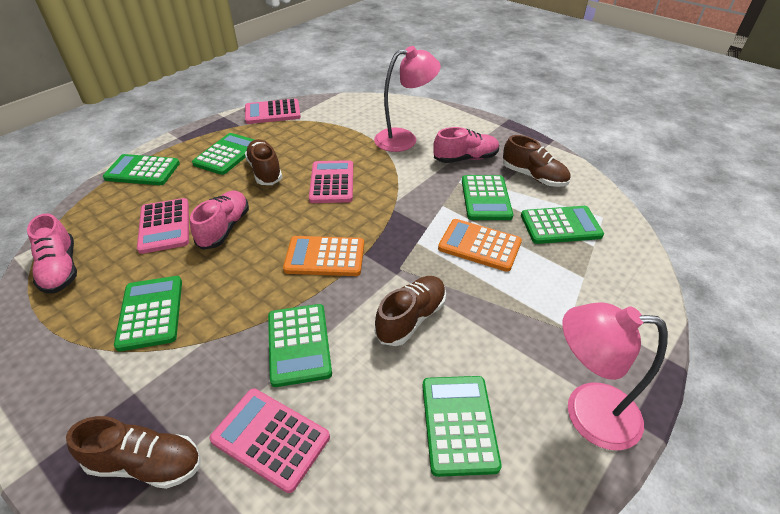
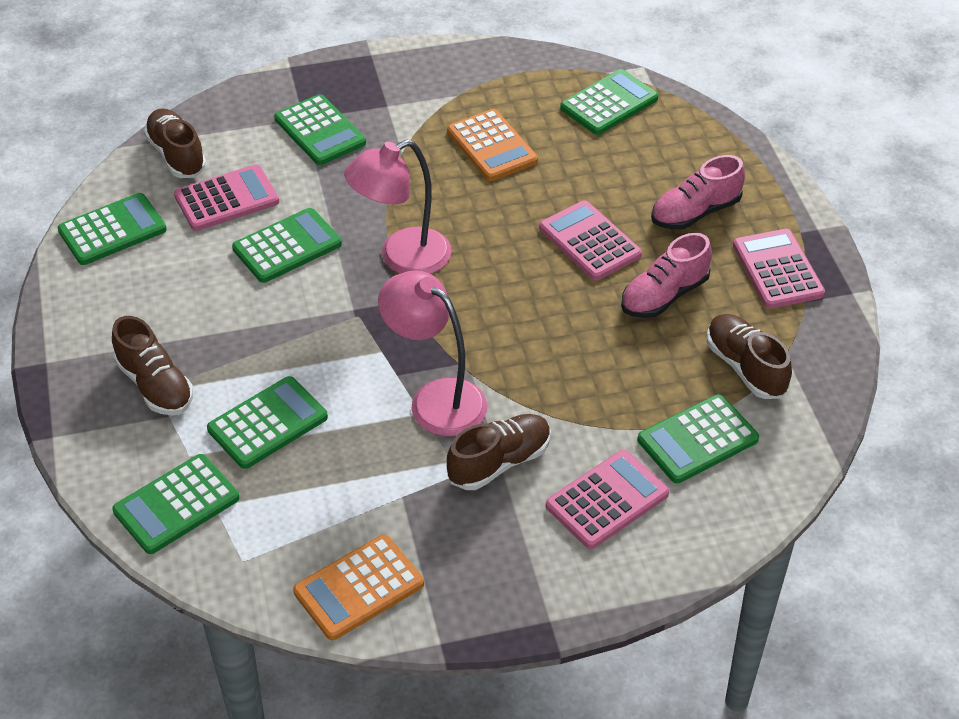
pink shoe: 3 -> 2

